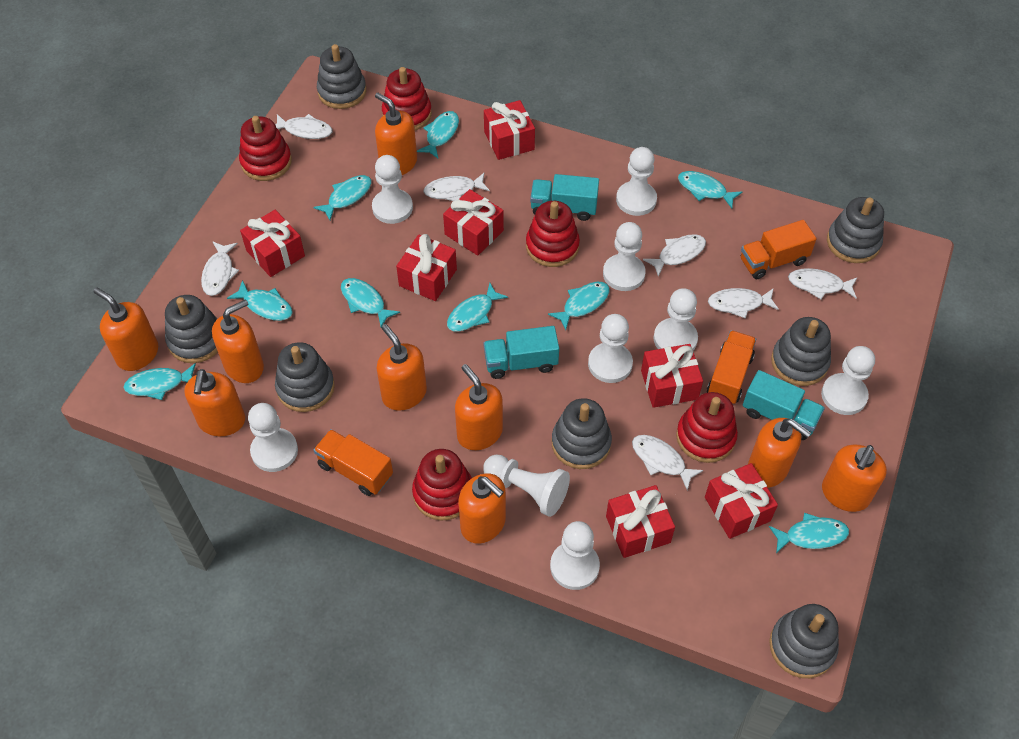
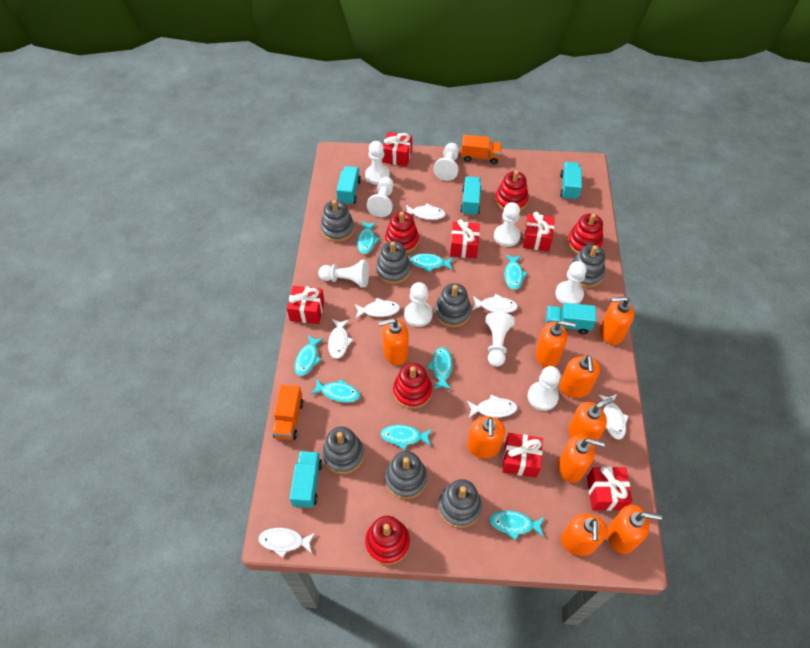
orange truck: 3 -> 2
red gift: 7 -> 6
turquoise fish: 9 -> 8
turquoise truck: 3 -> 5

